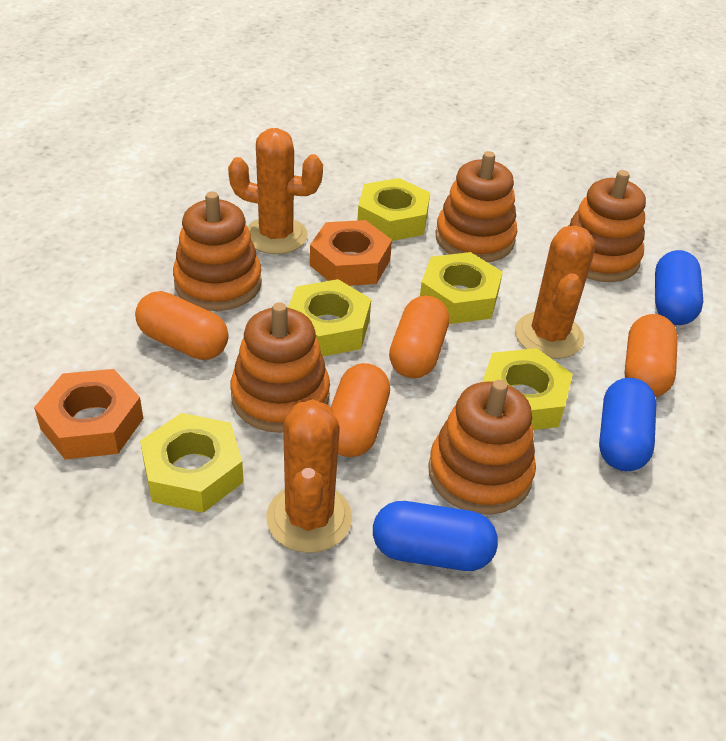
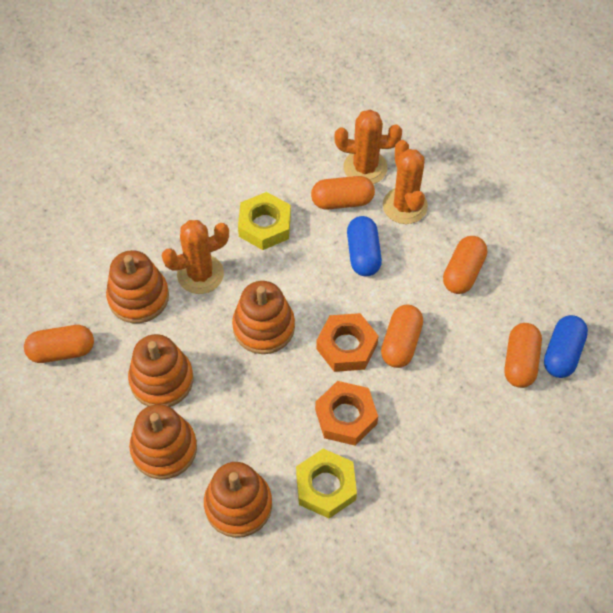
blue capsule: 3 -> 2
orange capsule: 4 -> 5
yellow nut: 5 -> 2

